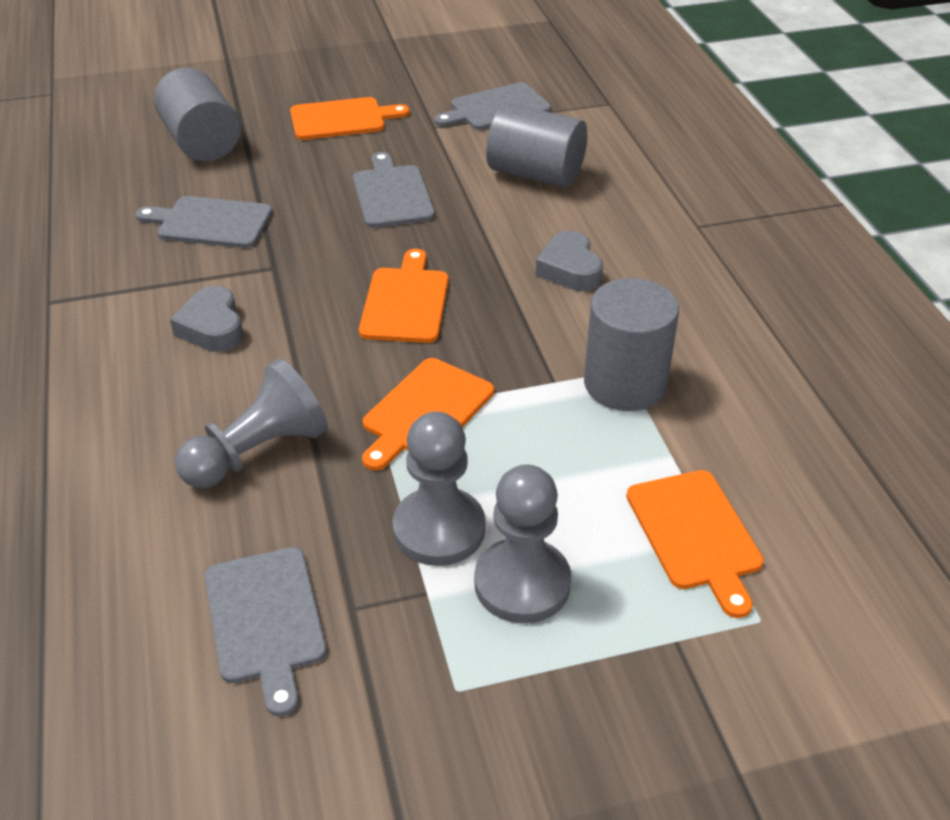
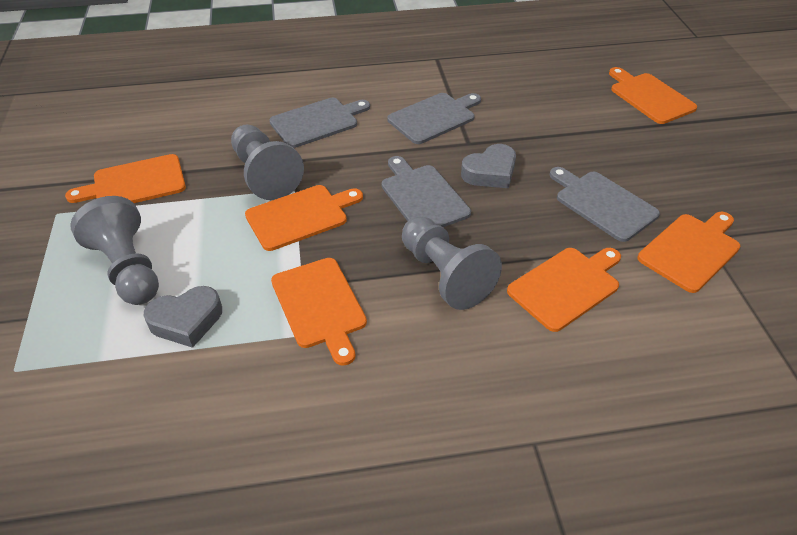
grey cylinder: 3 -> 0
orange cutting board: 4 -> 6

